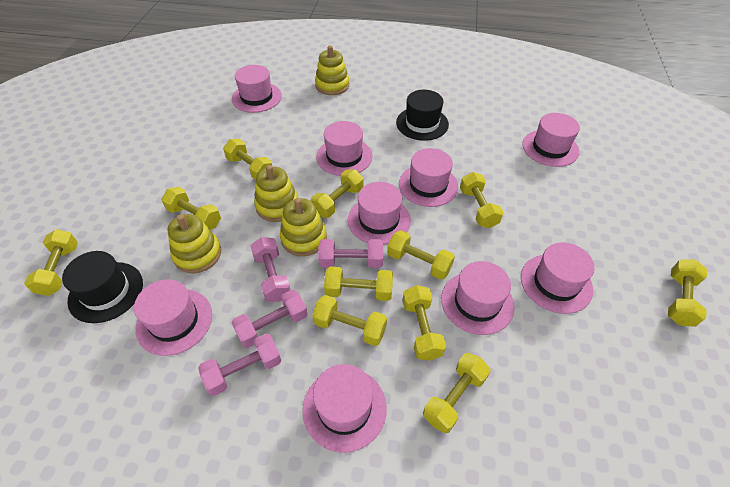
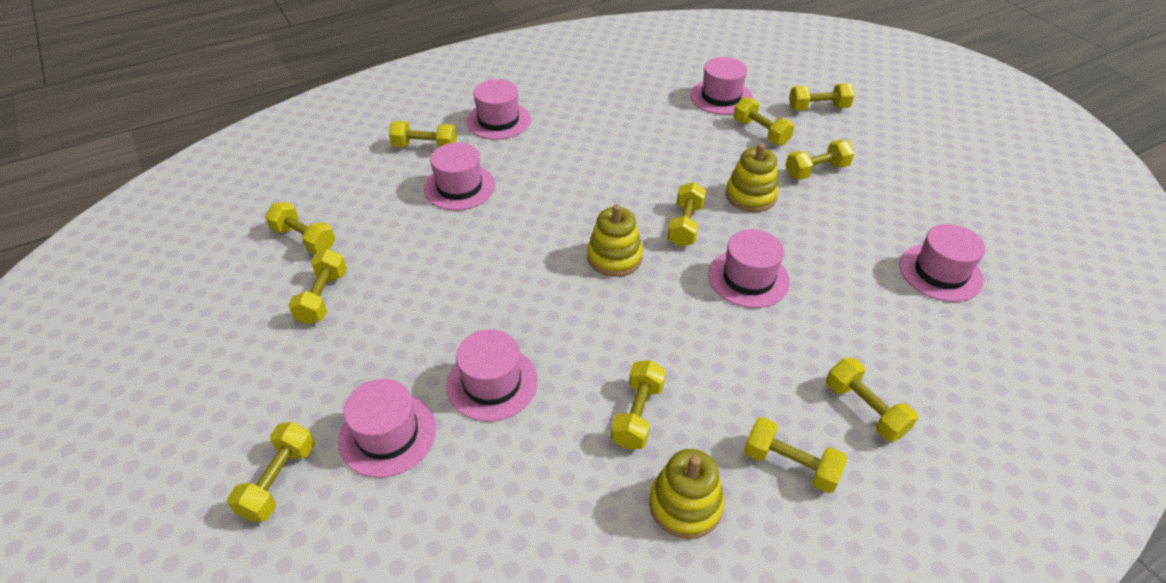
black hat: 2 -> 0
pink dumbbell: 4 -> 0
pink hat: 9 -> 7
yellow stacking toy: 4 -> 3

